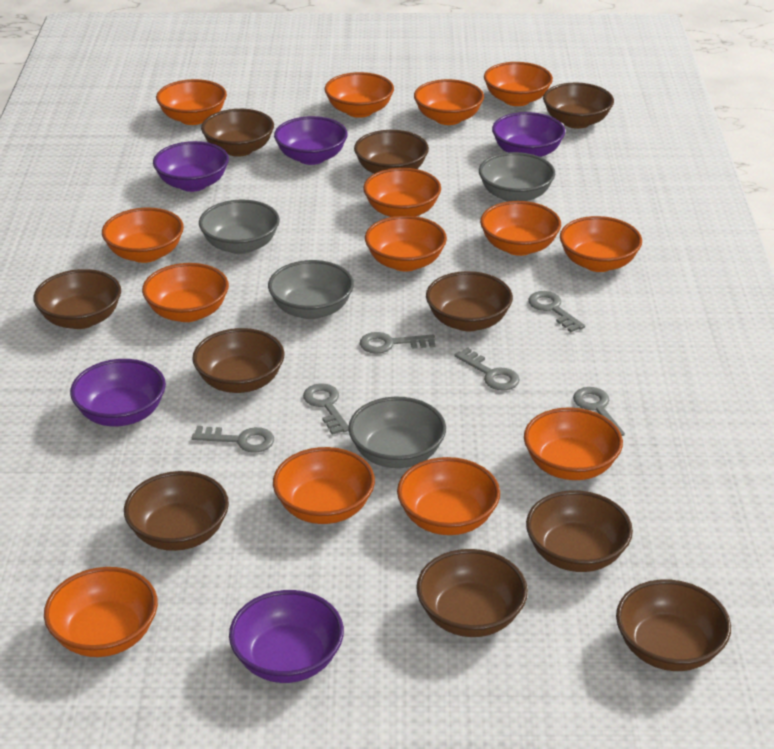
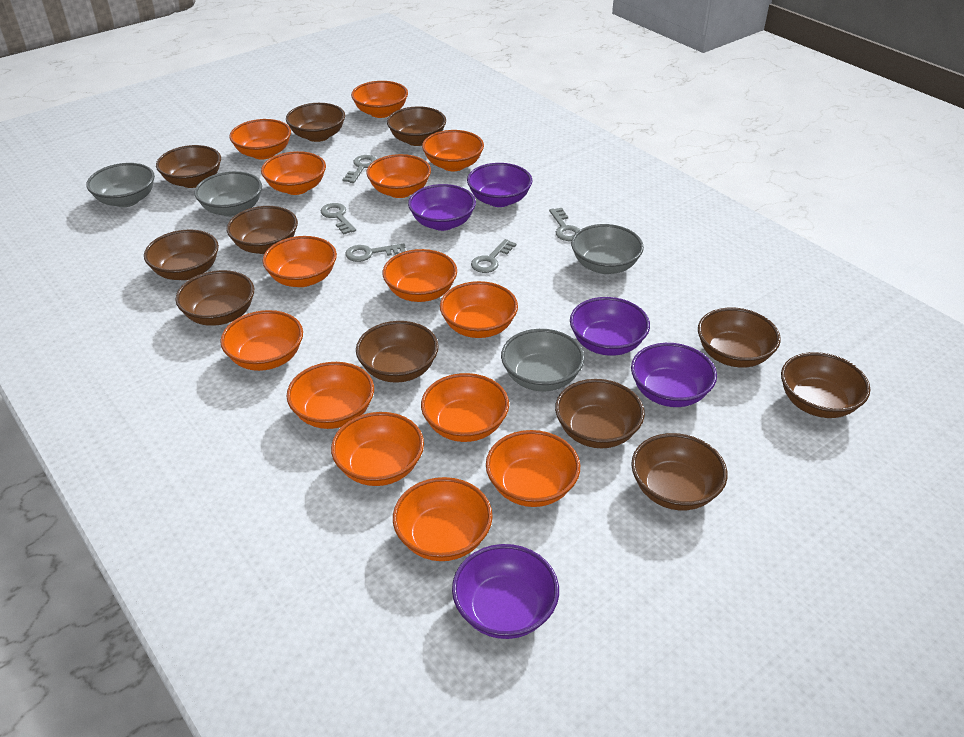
brown bowl: 10 -> 11
grey key: 6 -> 5

